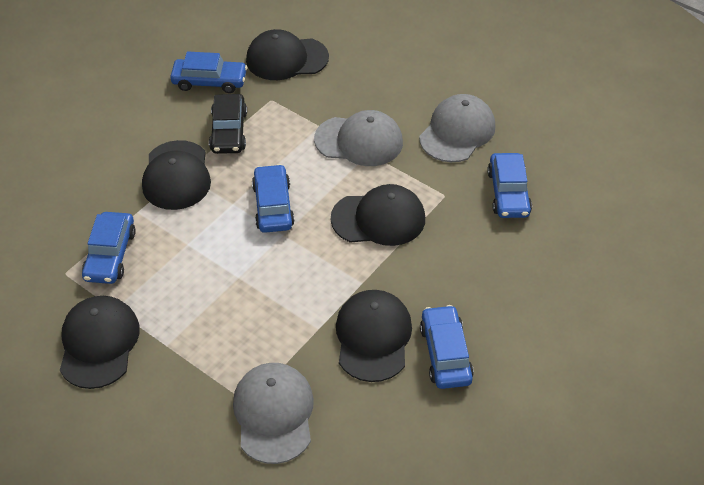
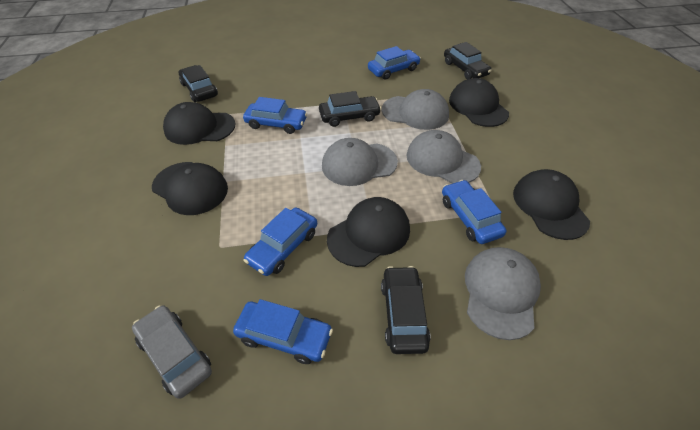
black car: 1 -> 4
grey cap: 3 -> 4
grey car: 0 -> 1

